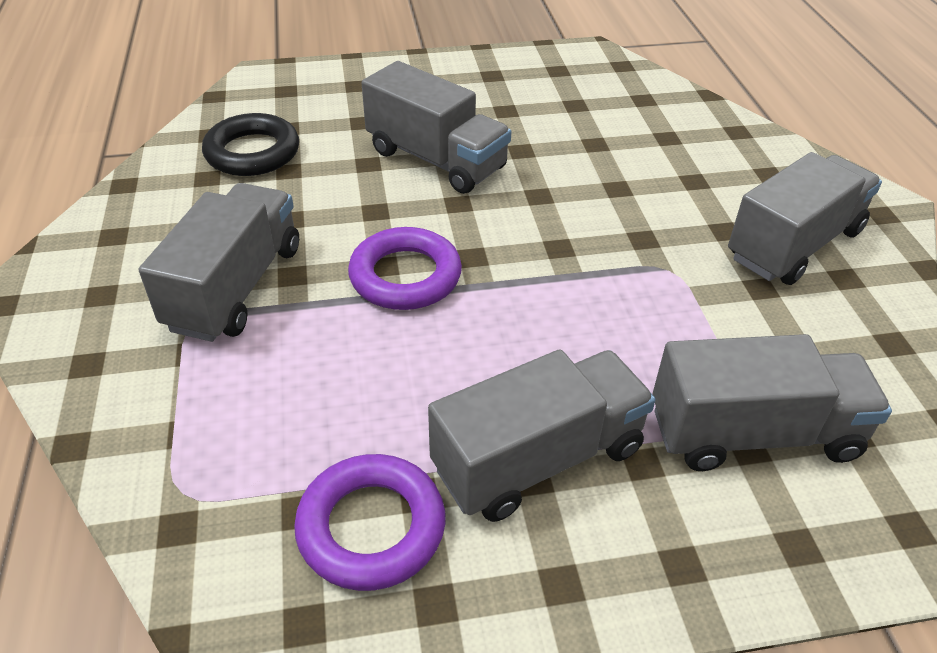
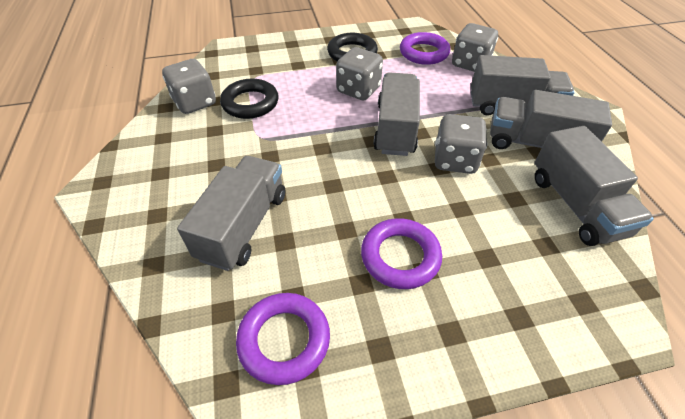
black ring: 1 -> 2
grey dice: 0 -> 4
purple ring: 2 -> 3

